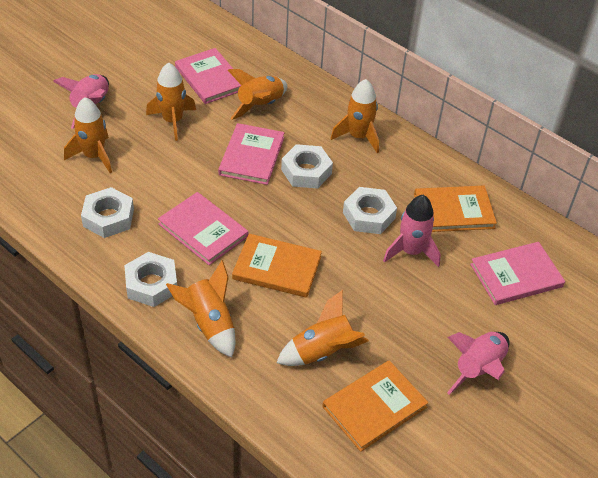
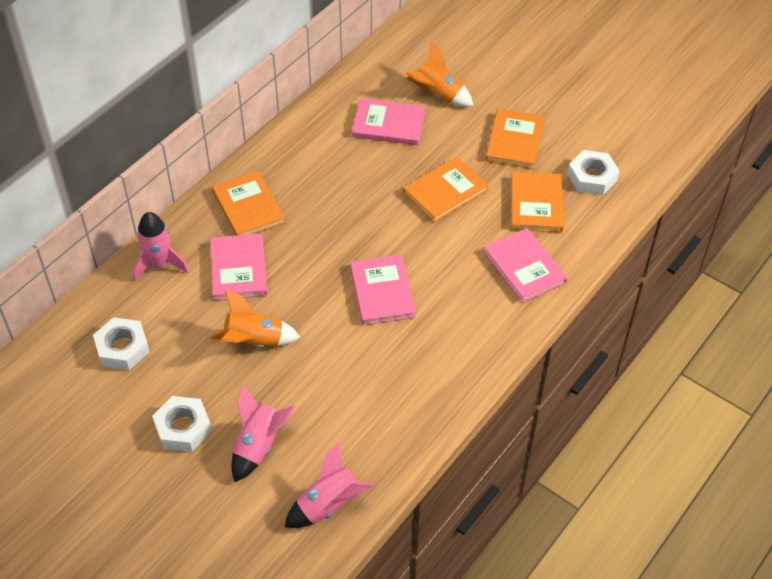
orange book: 3 -> 4
orange rocket: 6 -> 2
white nut: 4 -> 3

